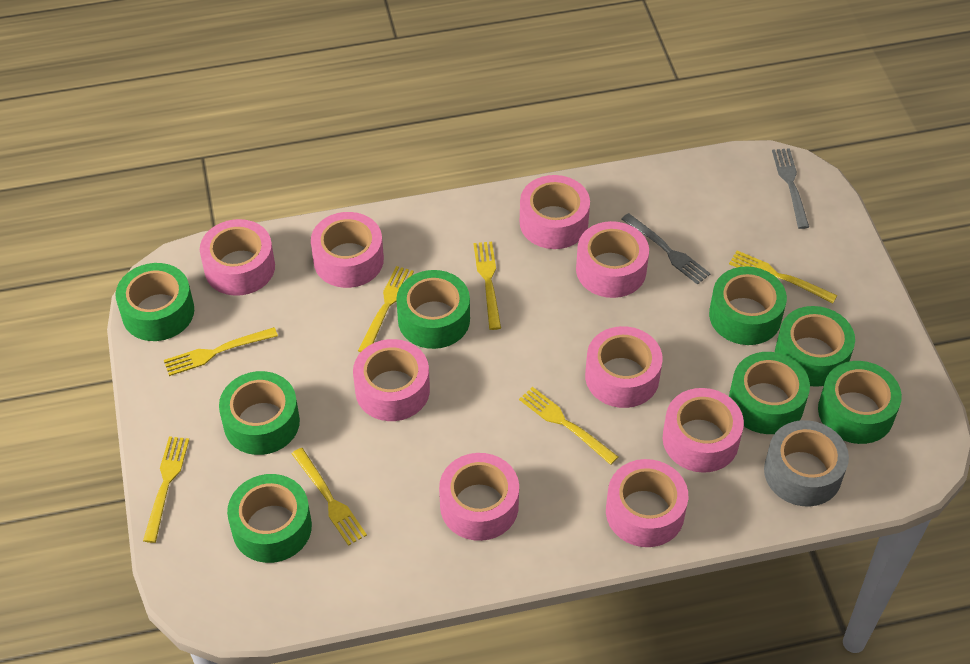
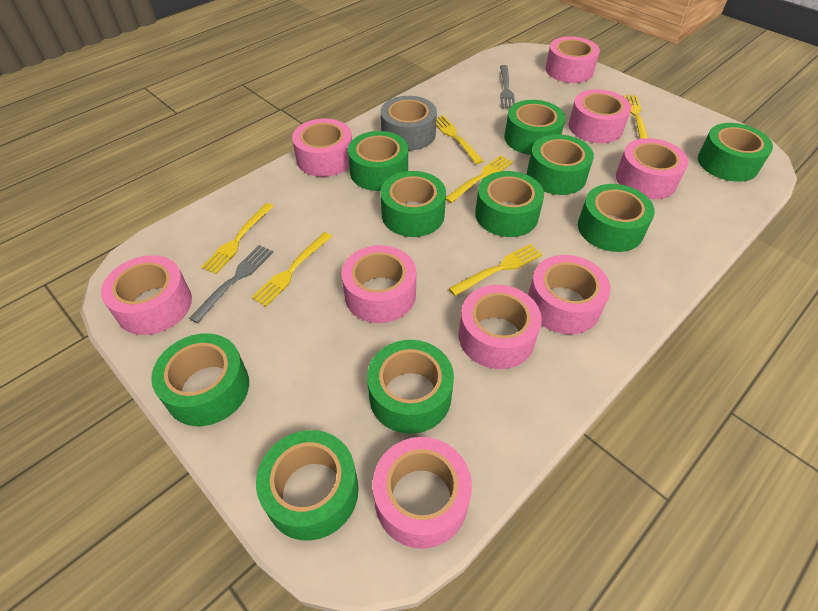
green tape: 8 -> 10
yellow fork: 7 -> 6

